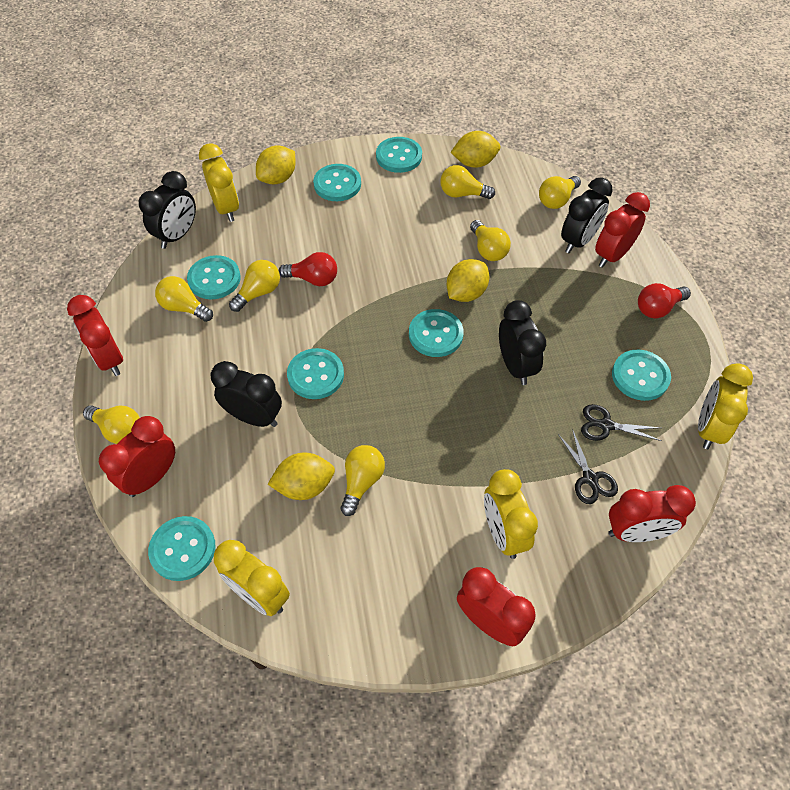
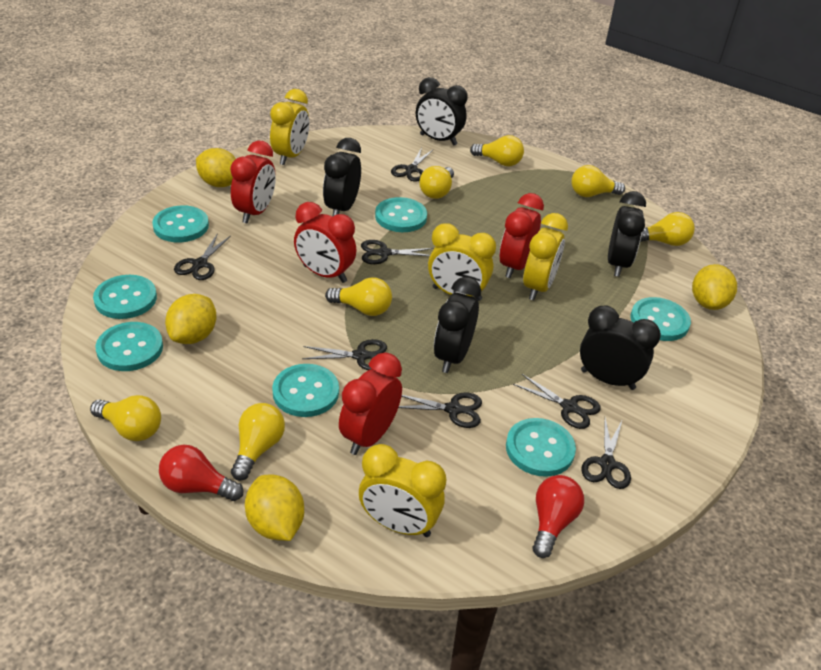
black clock: 4 -> 5
black scissors: 2 -> 7
red clock: 5 -> 4

